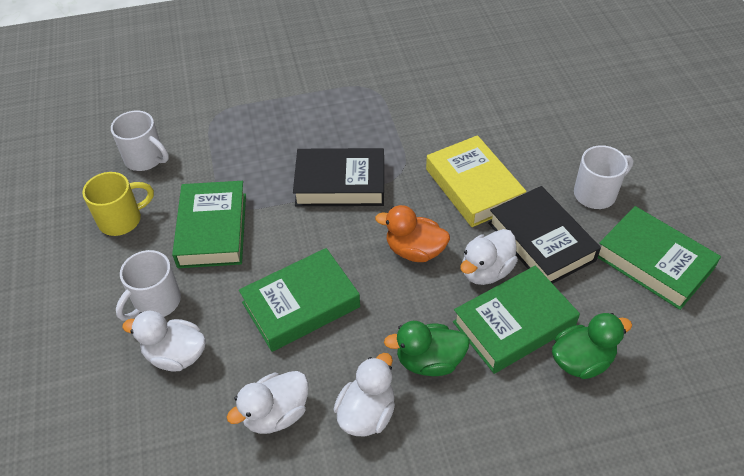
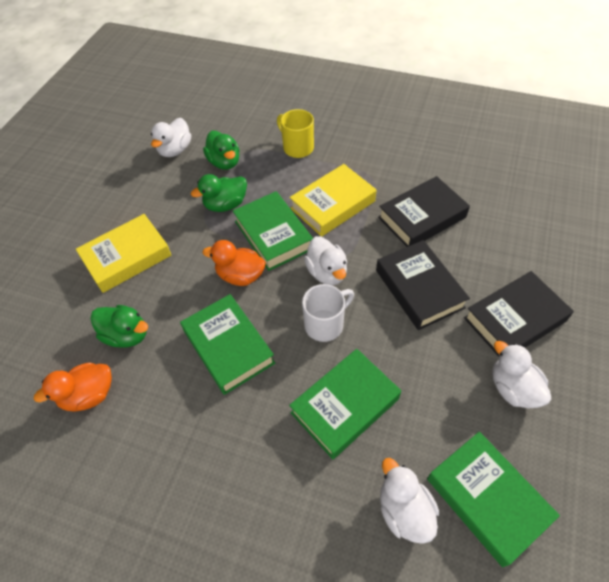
black book: 2 -> 3
green duck: 2 -> 3
orange duck: 1 -> 2
white mug: 3 -> 1
yellow book: 1 -> 2

